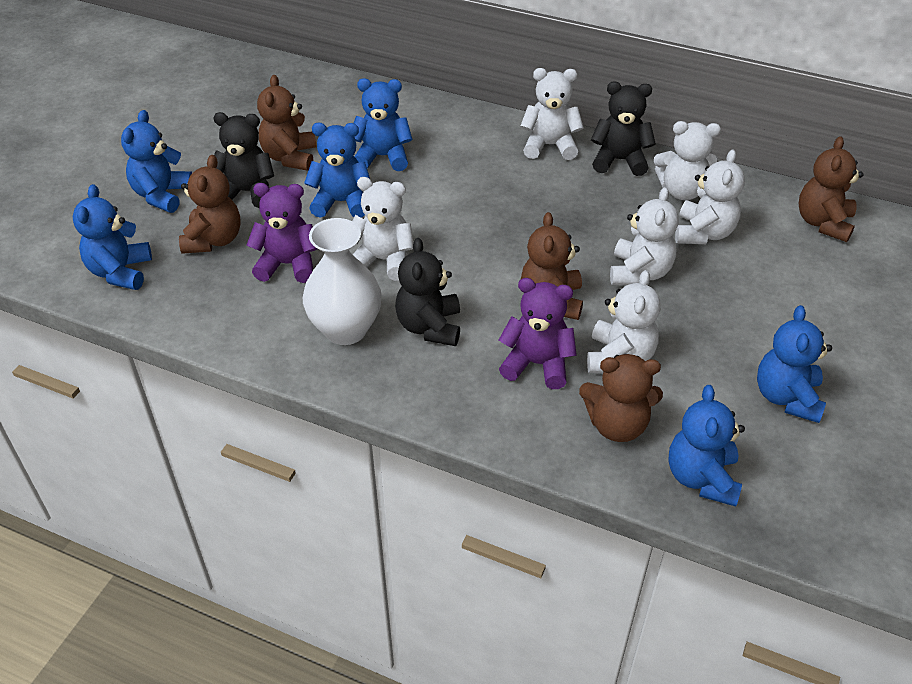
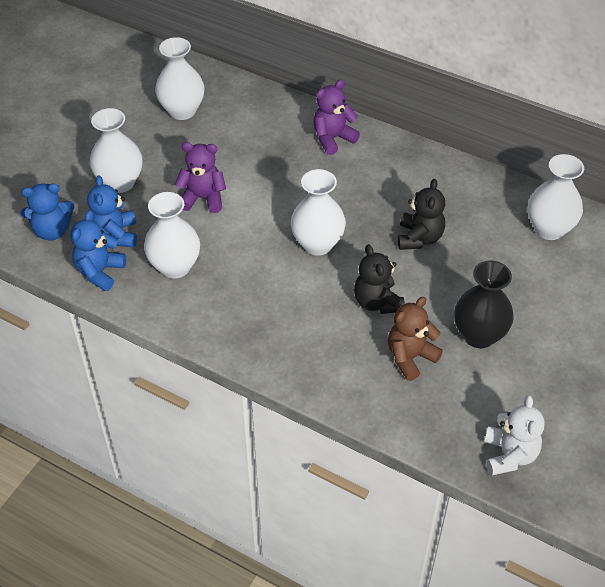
black teddy bear: 3 -> 2
black vase: 0 -> 1
blue teddy bear: 6 -> 3
brown teddy bear: 5 -> 1
white teddy bear: 6 -> 1
white vase: 1 -> 5

